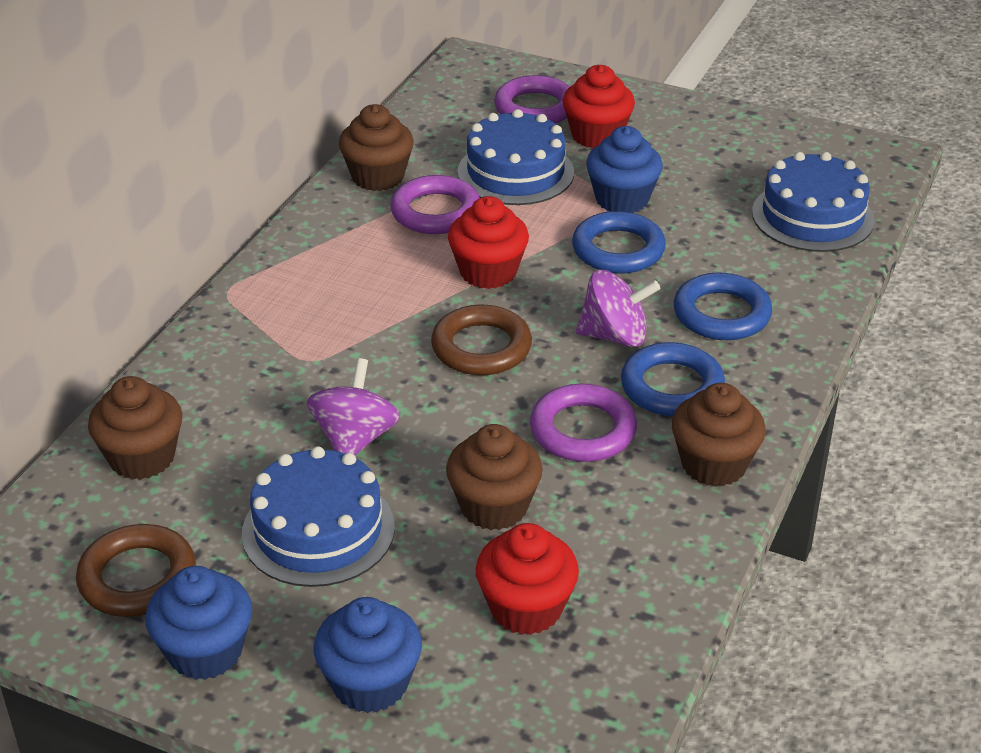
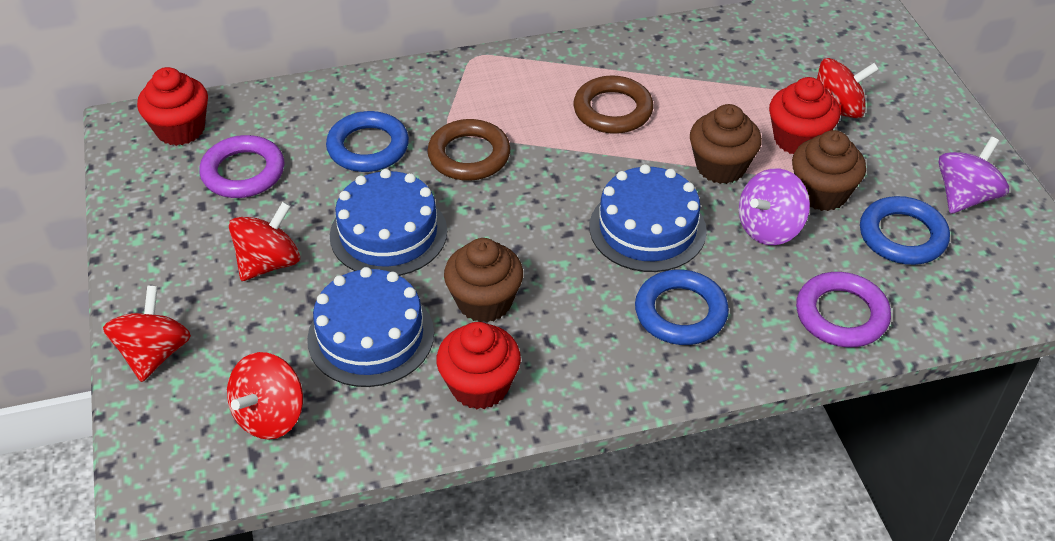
blue cupcake: 3 -> 0
brown cupcake: 4 -> 3
purple ring: 3 -> 2
red spinning top: 0 -> 4

